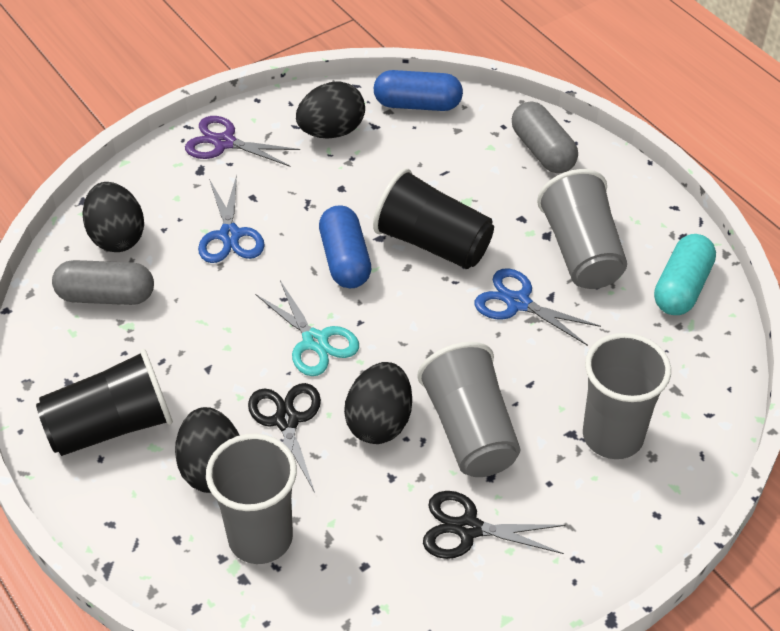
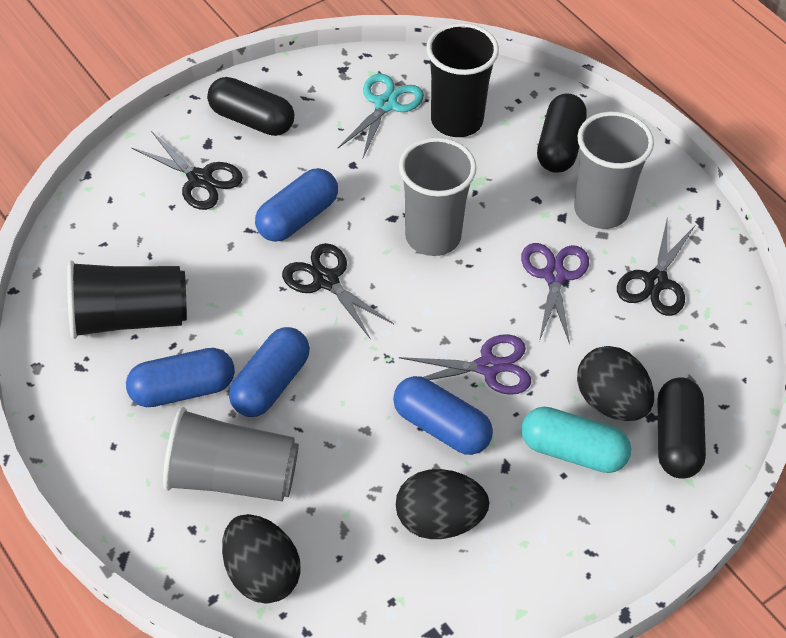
black capsule: 0 -> 3
black egg: 4 -> 3
black scissors: 2 -> 3
blue capsule: 2 -> 4
blue scissors: 2 -> 0
grey capsule: 2 -> 0
grey cup: 4 -> 3
purple scissors: 1 -> 2

